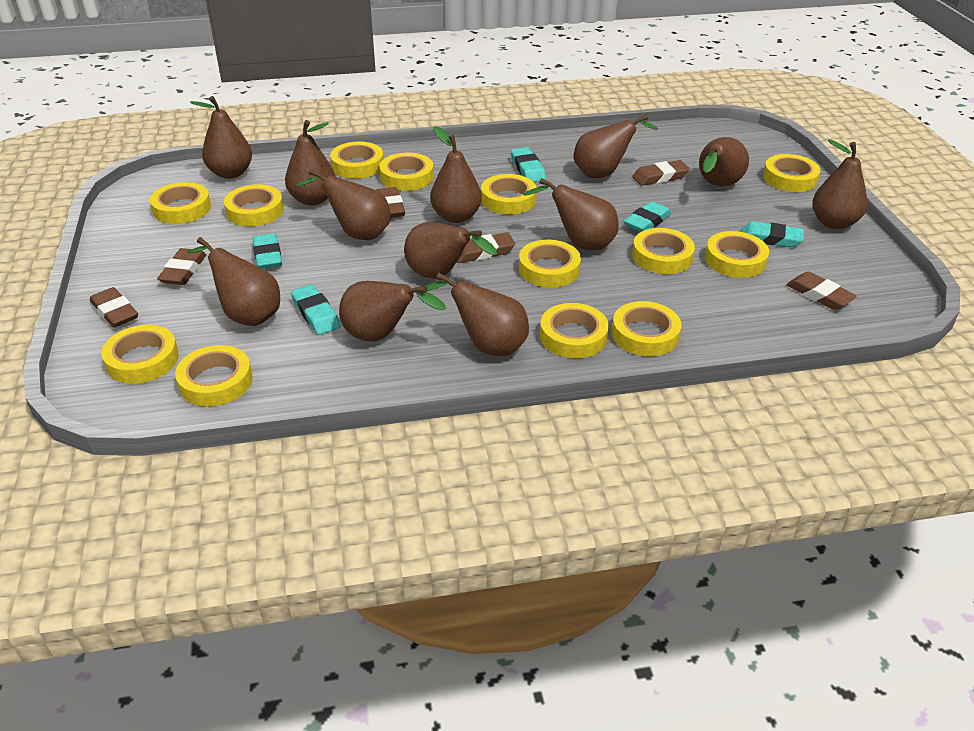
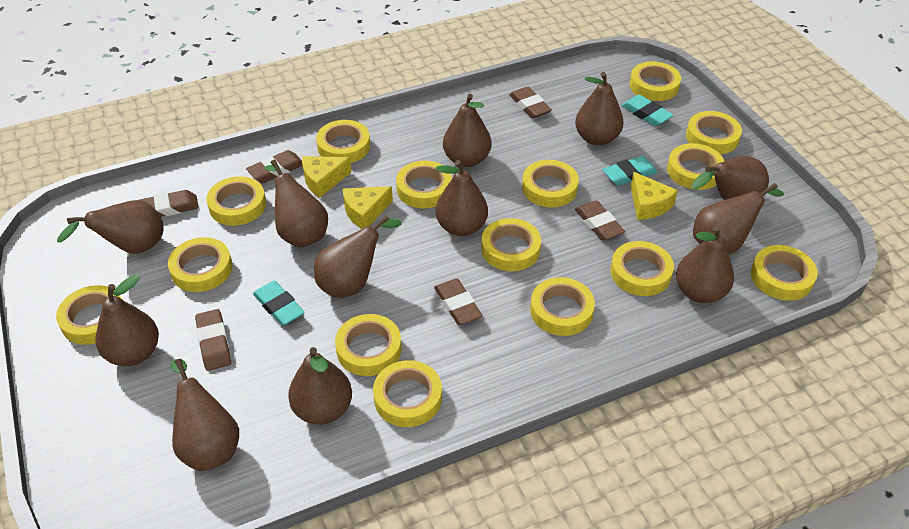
turquoise eraser: 5 -> 3
yellow cheese: 0 -> 3
yellow tape: 13 -> 15

